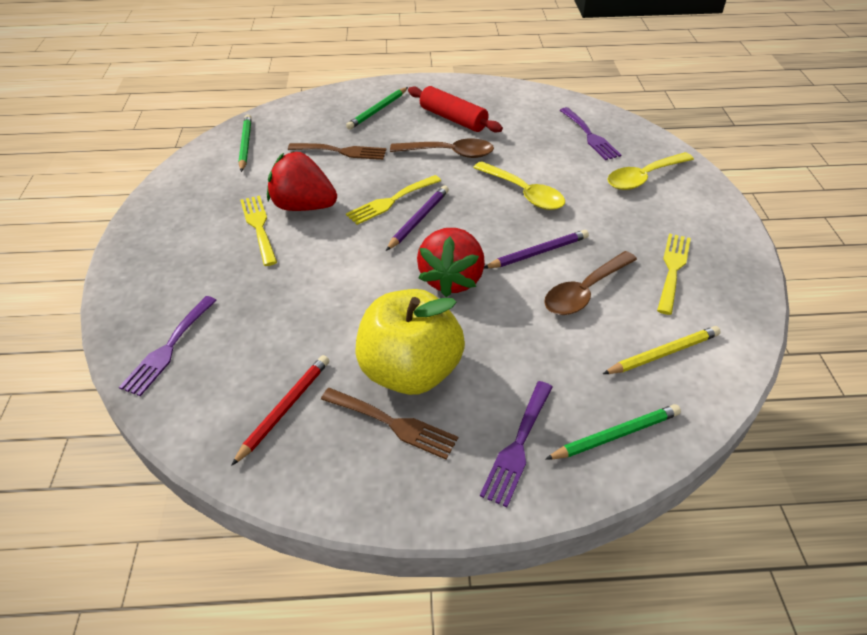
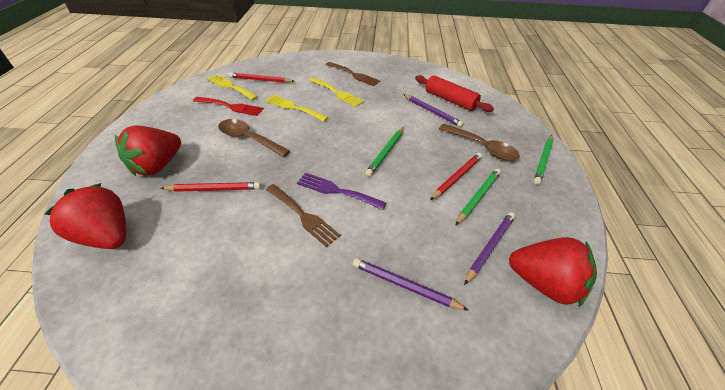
purple fork: 3 -> 1
purple pencil: 2 -> 3
red fork: 0 -> 1
red pencil: 1 -> 3
red strawberry: 2 -> 3
yellow apple: 1 -> 0
yellow pencil: 1 -> 0
yellow spoon: 2 -> 0

